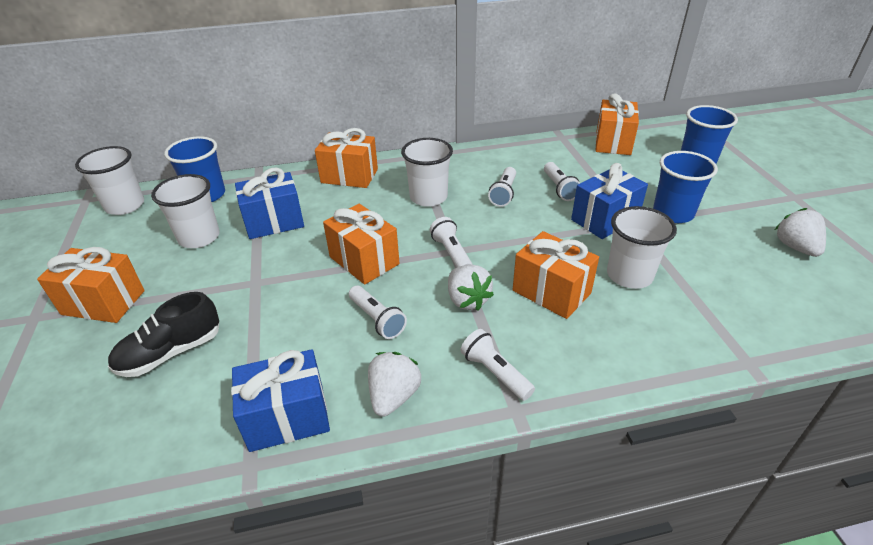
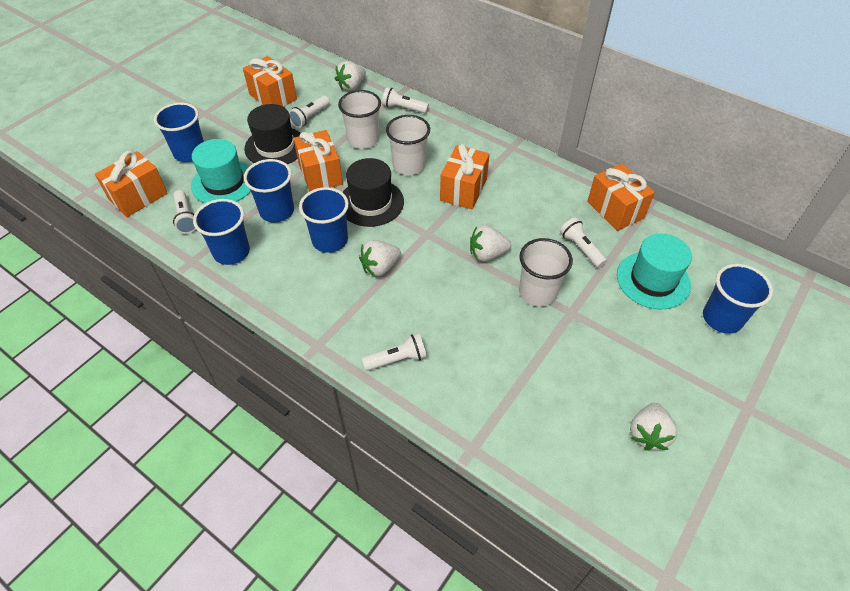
black hat: 0 -> 2
black shoe: 1 -> 0
blue cup: 3 -> 5
blue gift: 3 -> 0
turquoise hat: 0 -> 2
white cup: 4 -> 3
white strawberry: 3 -> 4

